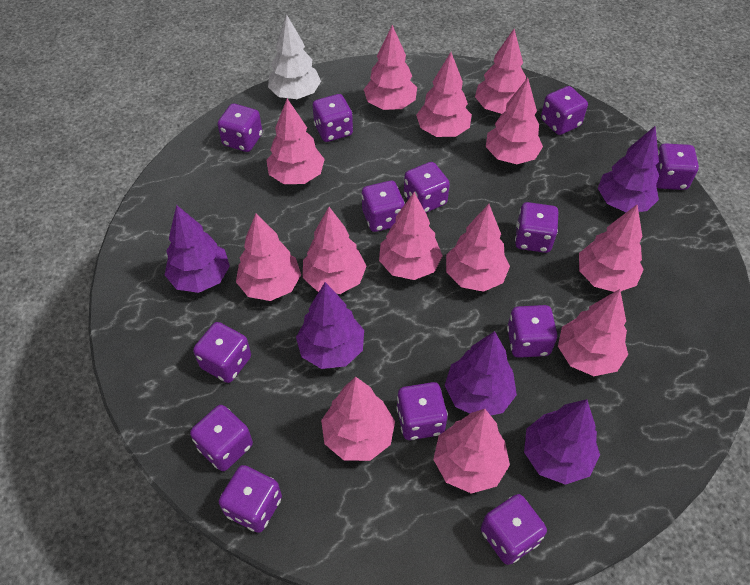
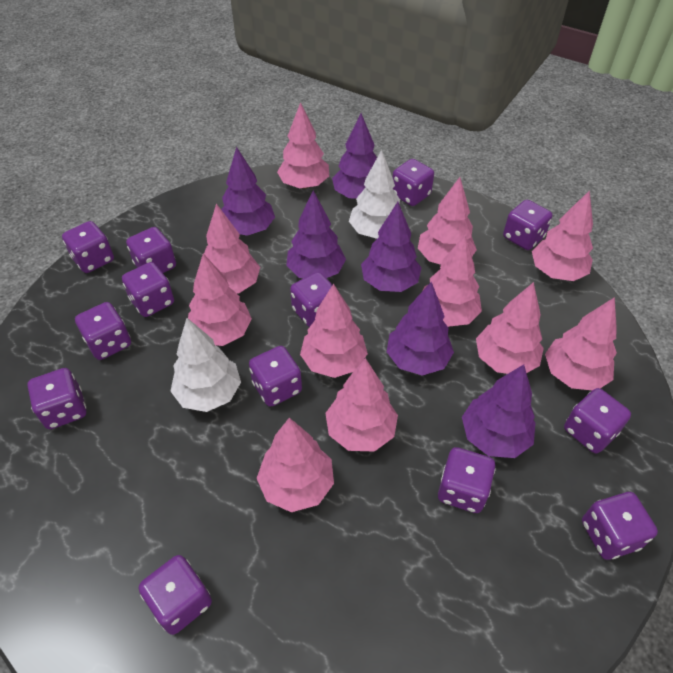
pink tree: 13 -> 11
purple tree: 5 -> 6
white tree: 1 -> 2

